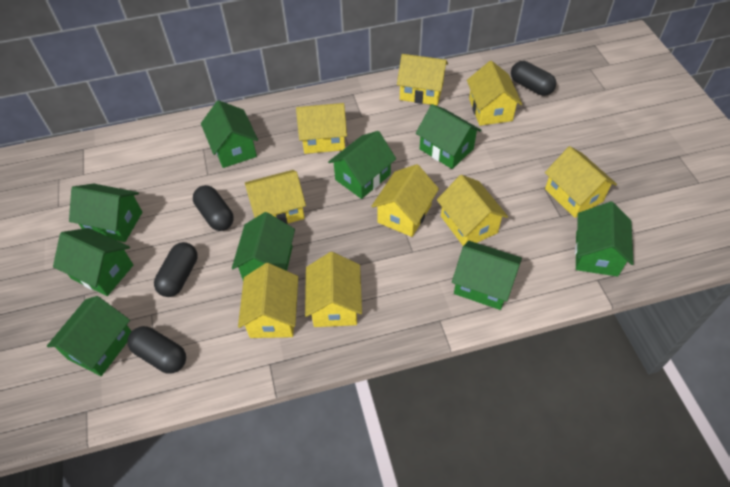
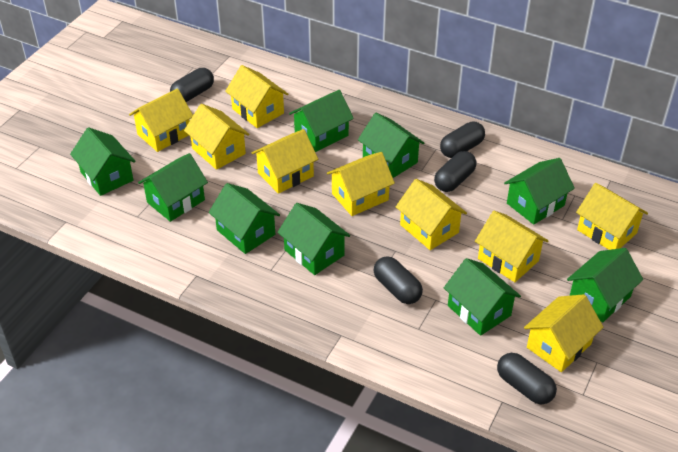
black capsule: 4 -> 5

